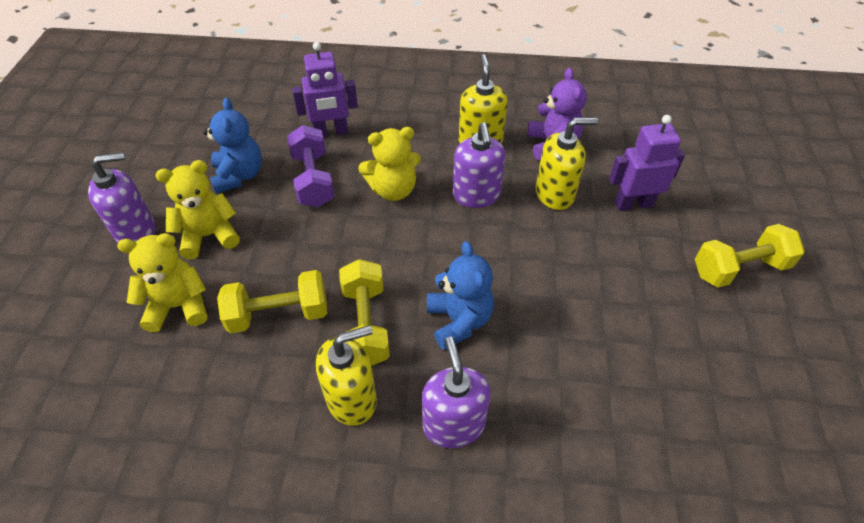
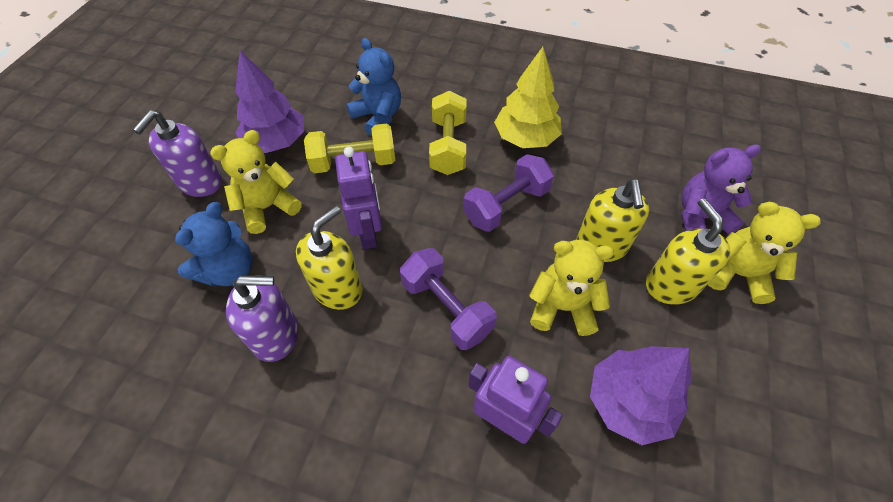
purple dumbbell: 1 -> 2
purple soap dispenser: 3 -> 2
purple tree: 0 -> 2
yellow dumbbell: 3 -> 2
yellow tree: 0 -> 1

